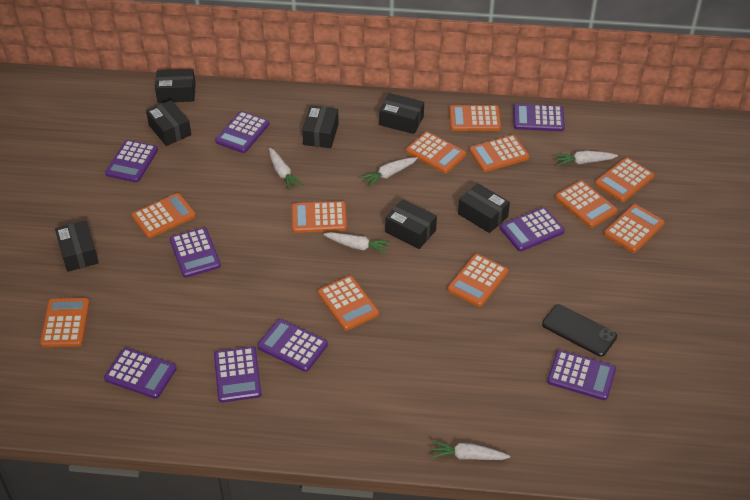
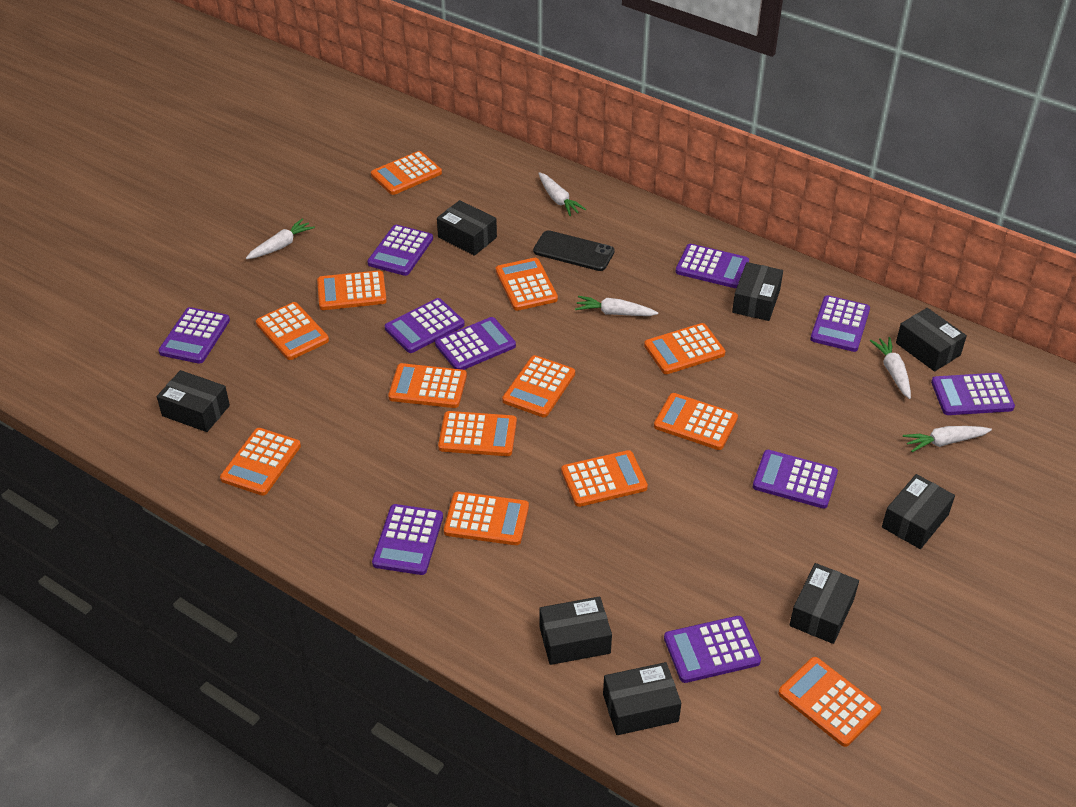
black box: 7 -> 8
orange calculator: 11 -> 13
purple calculator: 9 -> 10

